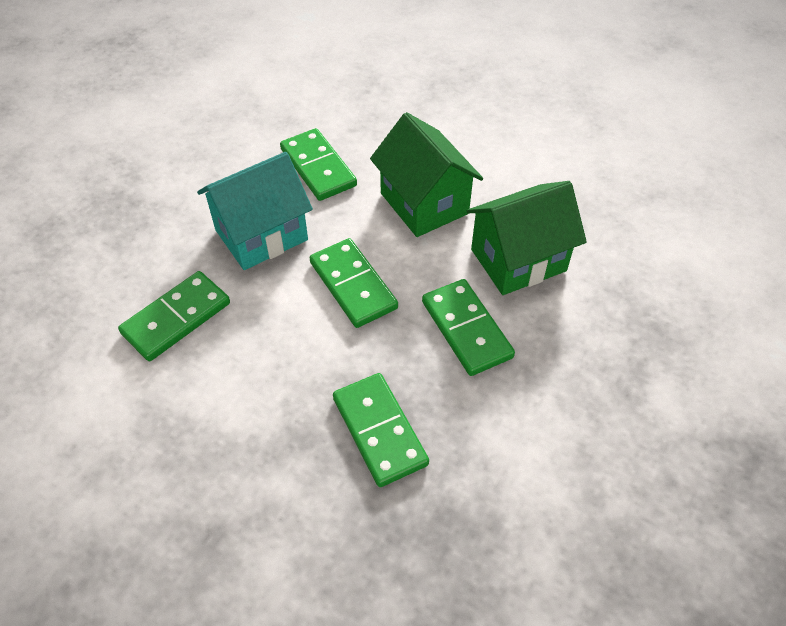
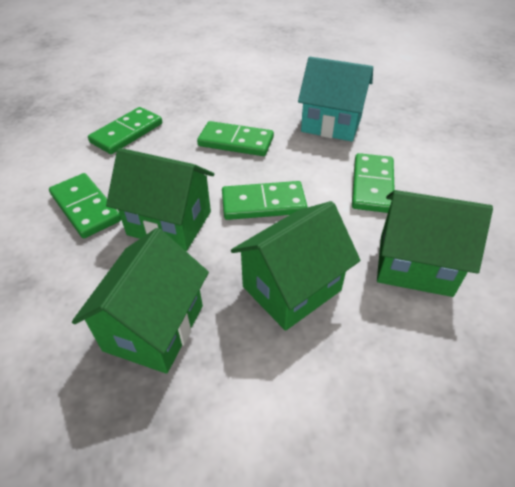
green house: 2 -> 4

